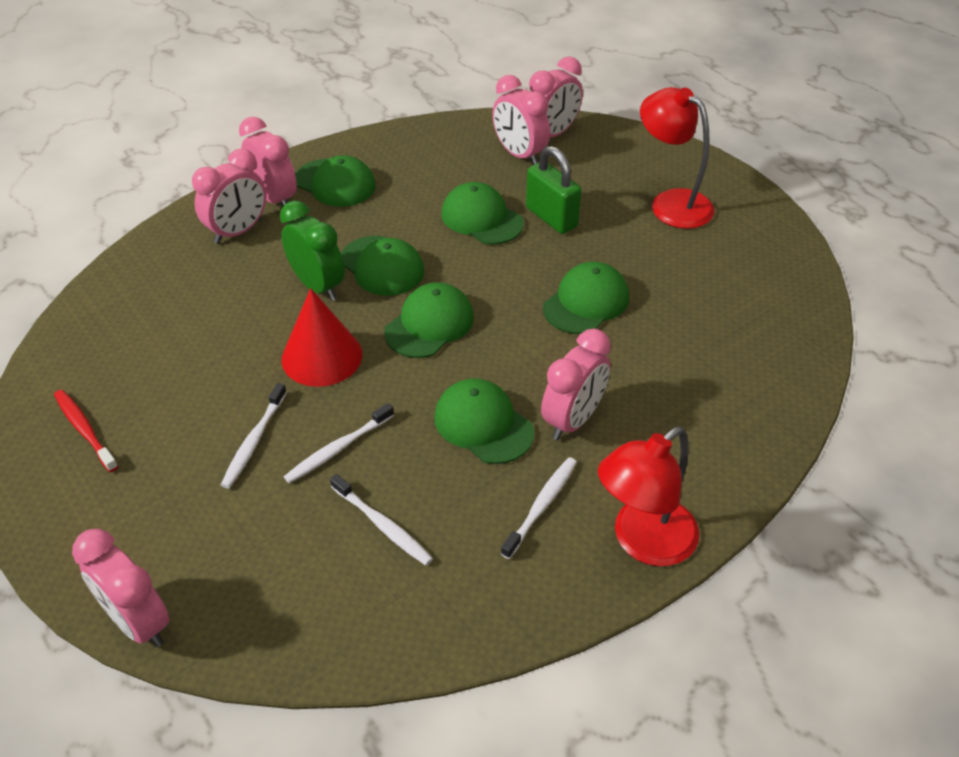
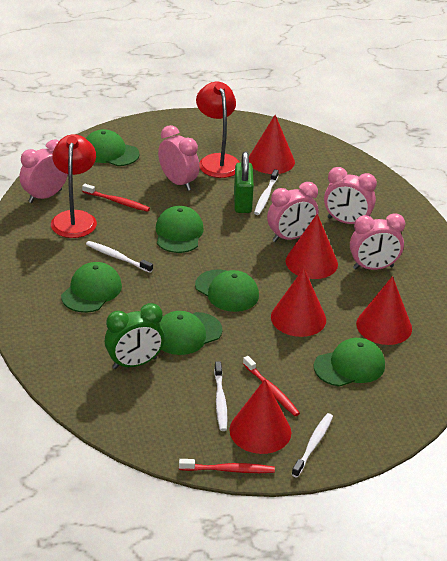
pink clock: 6 -> 5
red cone: 1 -> 5
red toothbrush: 1 -> 3

